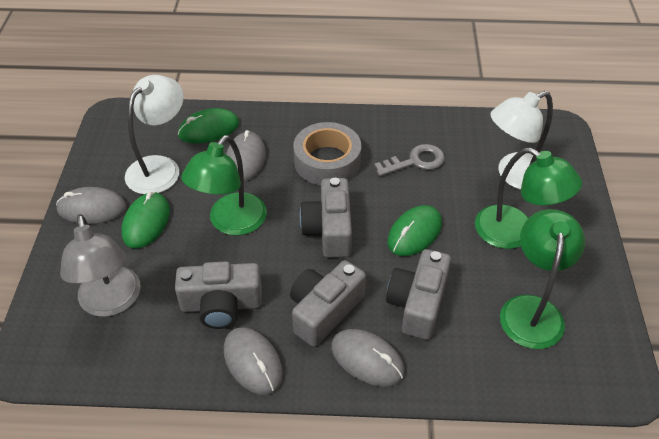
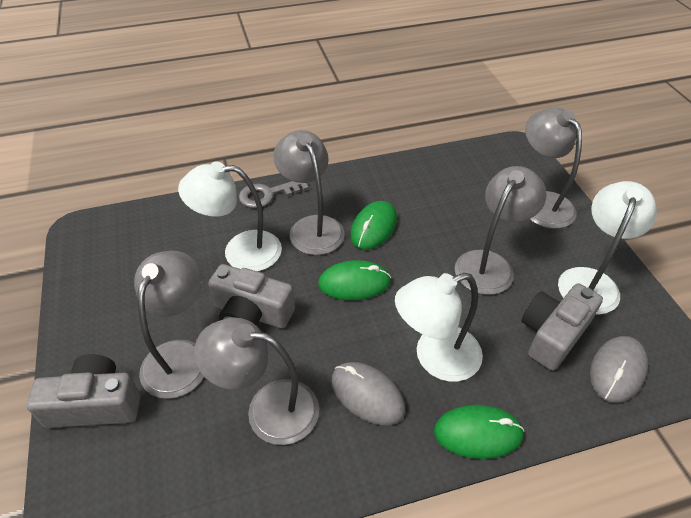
green lamp: 3 -> 0
grey camera: 4 -> 3
grey lamp: 1 -> 5
grey mouse: 4 -> 2
grey tape: 1 -> 0
white lamp: 2 -> 3

